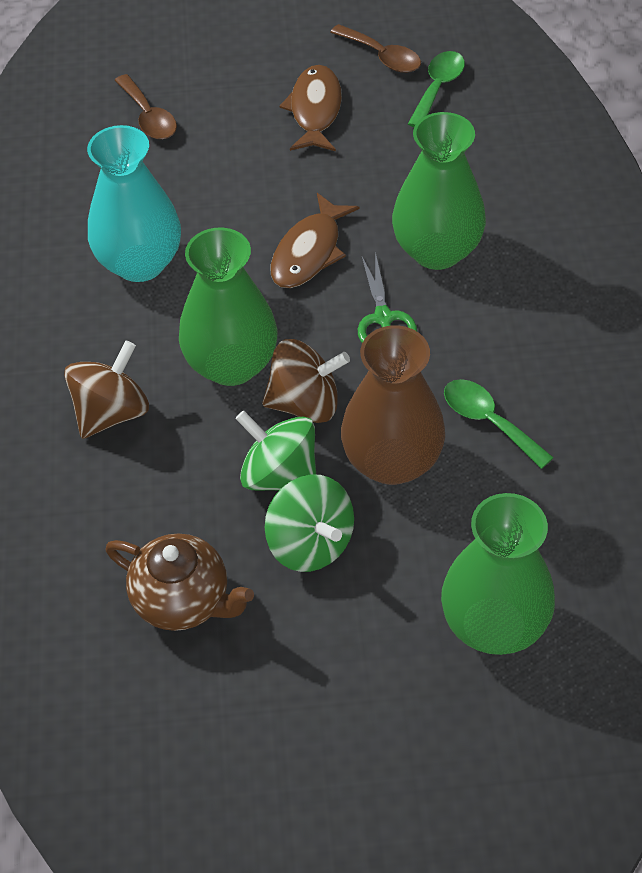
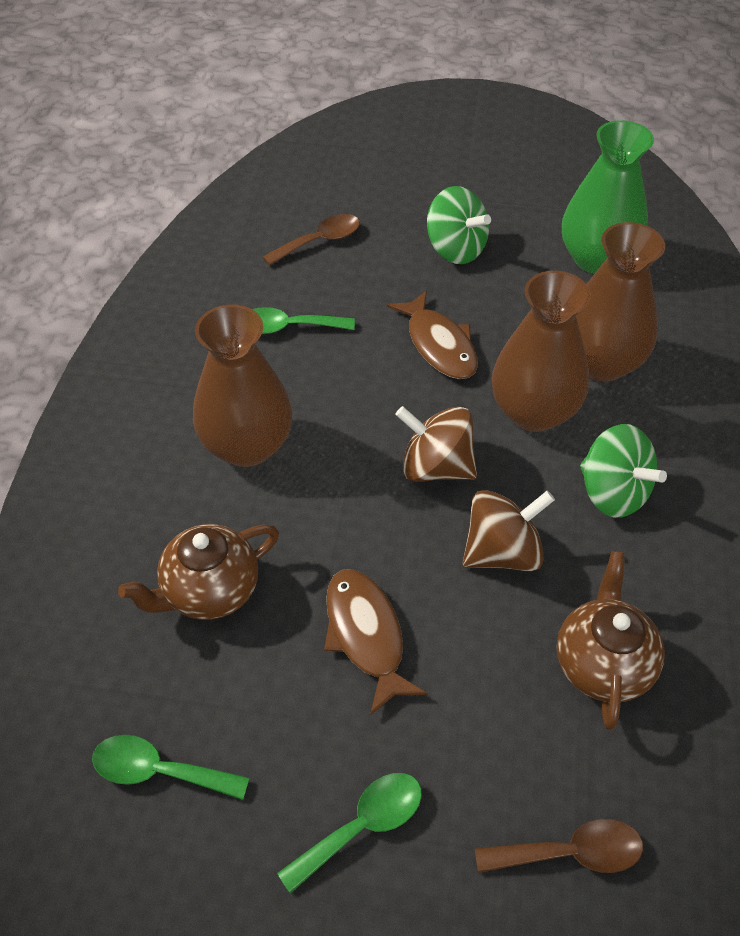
brown teapot: 1 -> 2
brown vase: 1 -> 3
green scissors: 1 -> 0
green spoon: 2 -> 3
green vase: 3 -> 1
turquoise vase: 1 -> 0

